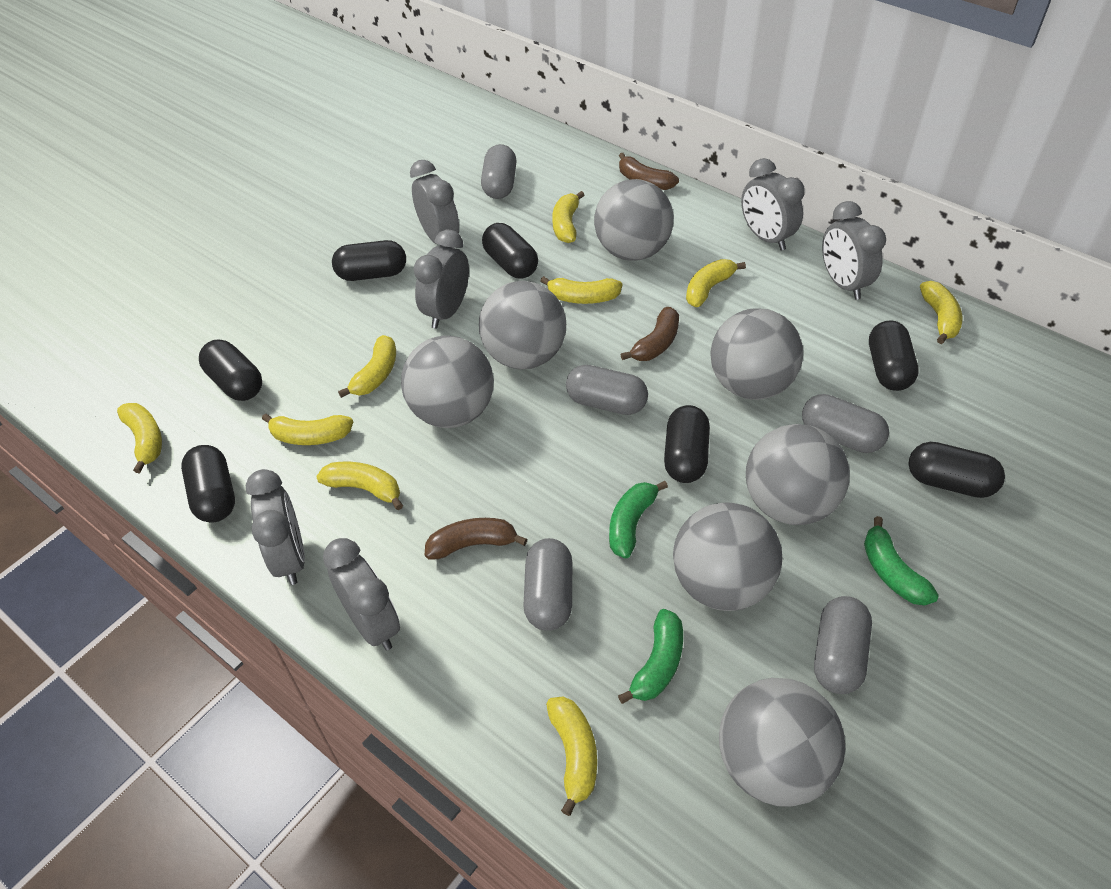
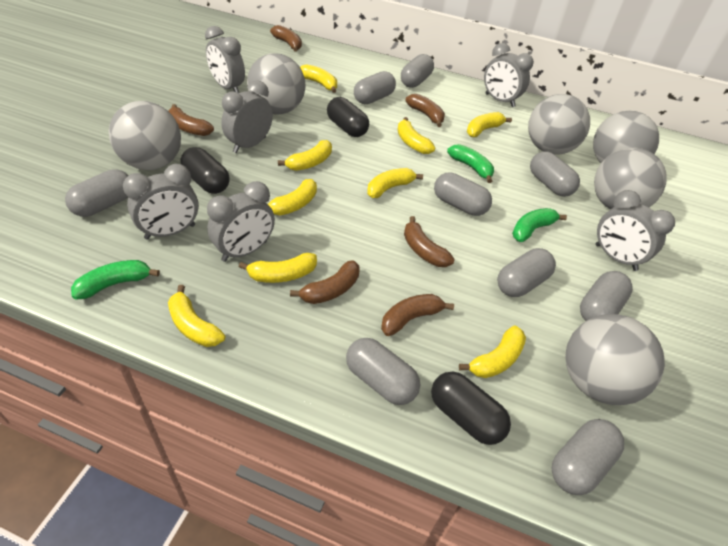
black capsule: 7 -> 3
brown banana: 3 -> 6
grey ball: 7 -> 6
grey capsule: 5 -> 9

